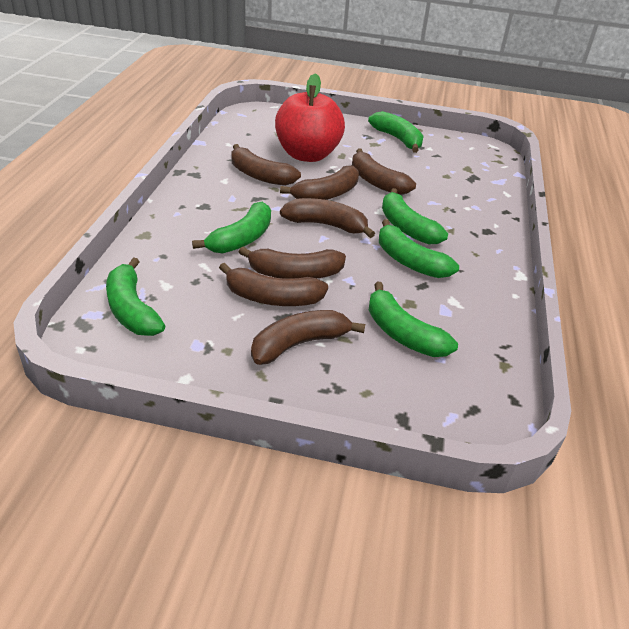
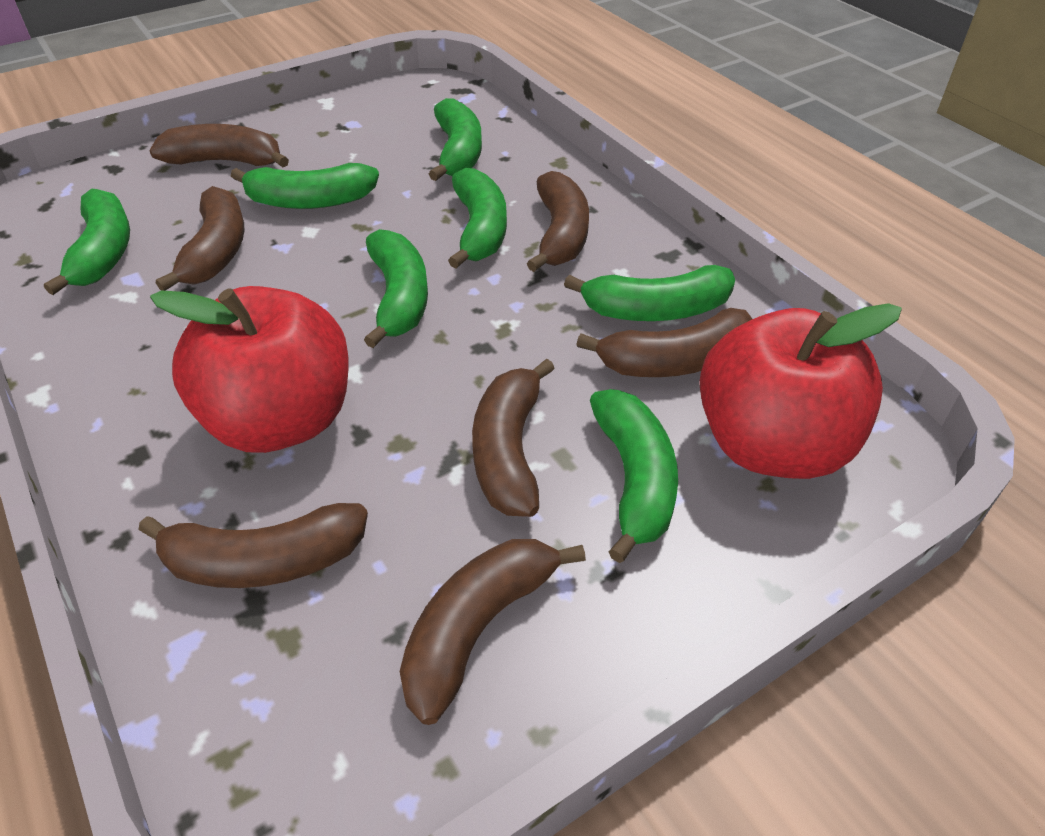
green banana: 6 -> 7
red apple: 1 -> 2

